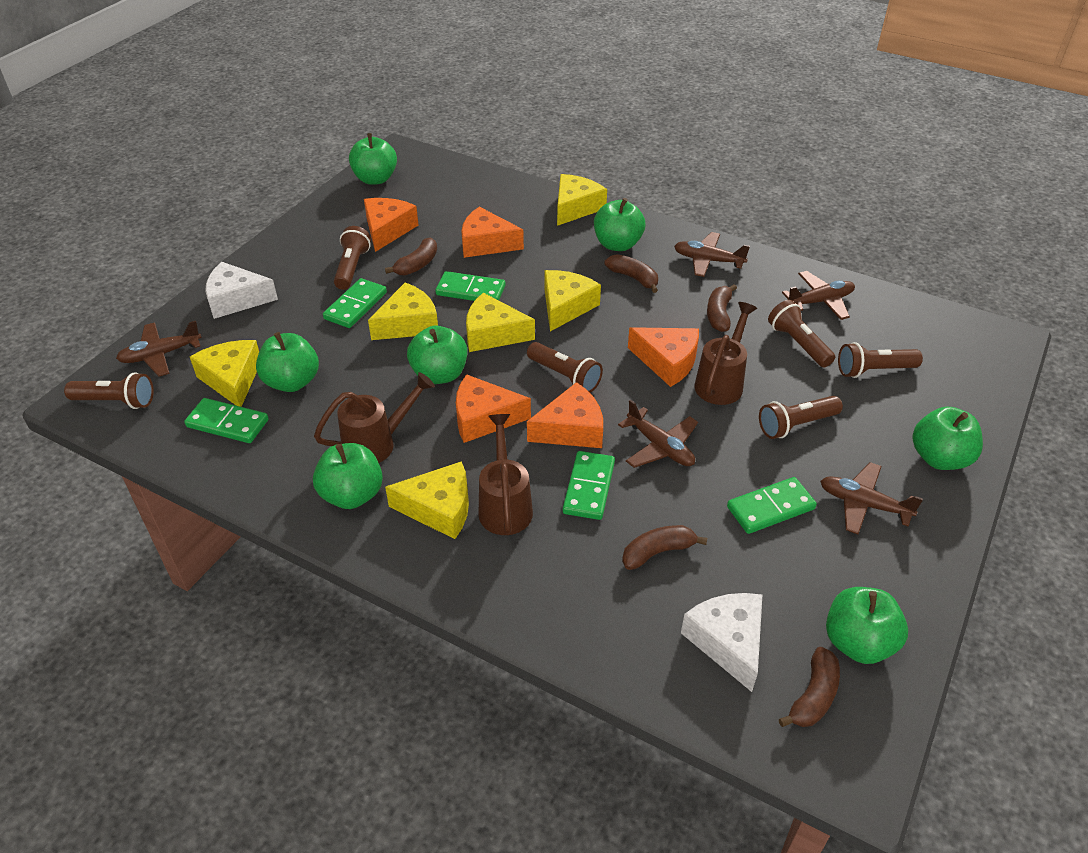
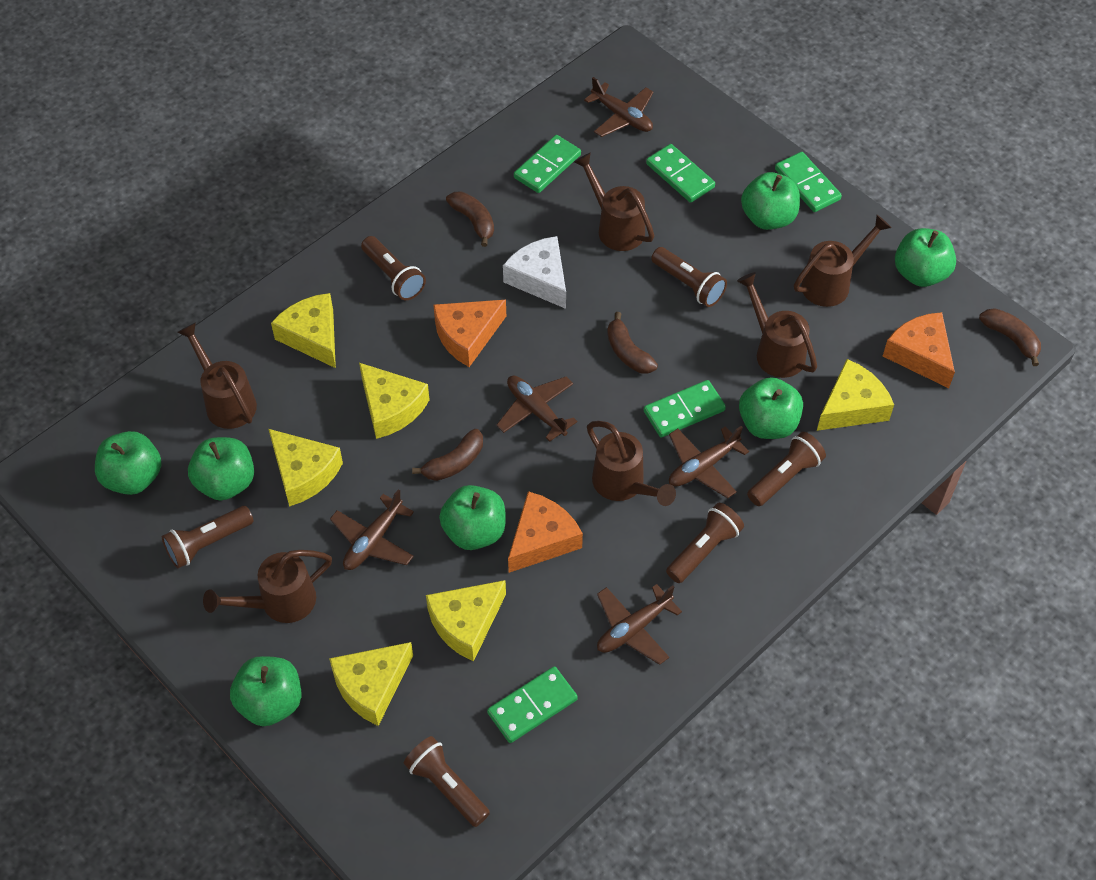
brown banana: 5 -> 4
brown watering can: 3 -> 6
orange cheese: 5 -> 3
white cheese: 2 -> 1

